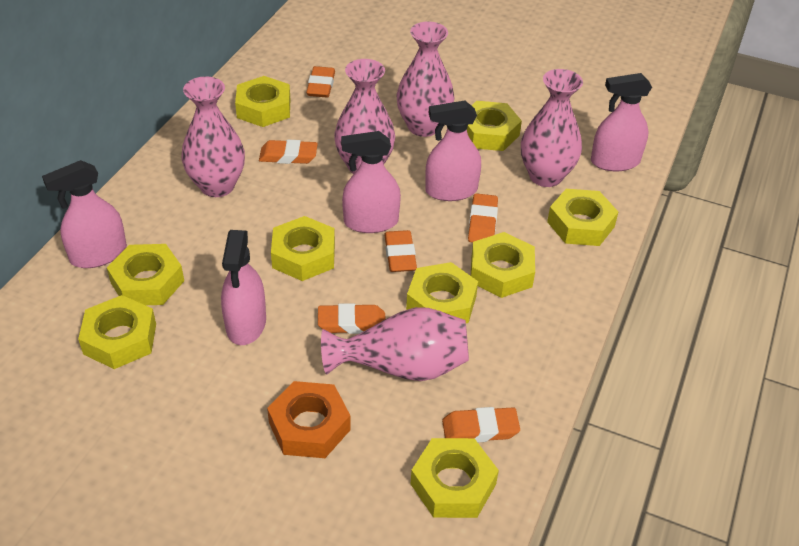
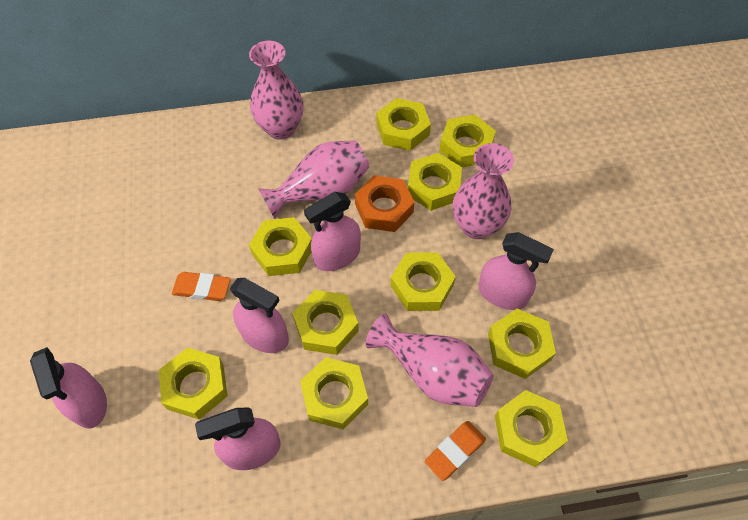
orange eraser: 6 -> 2
pink vase: 5 -> 4
yellow nut: 9 -> 10

